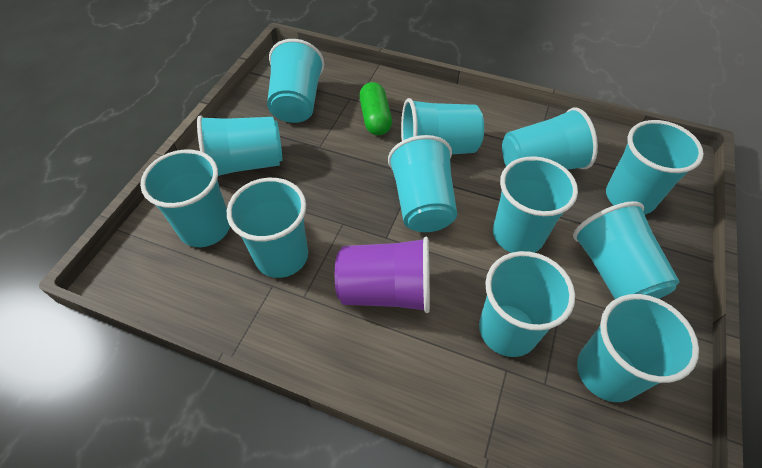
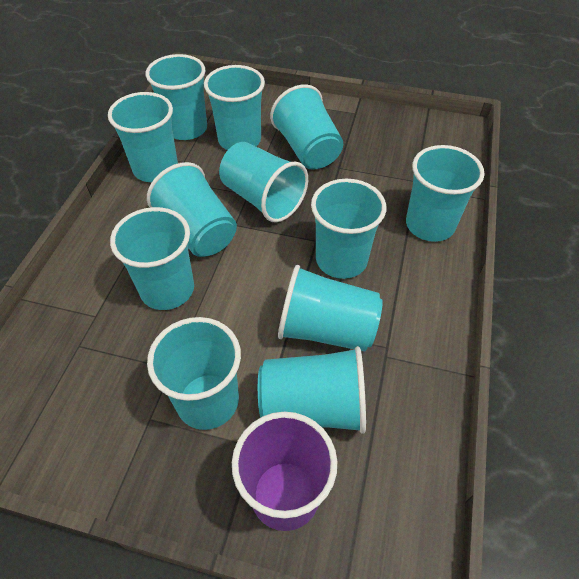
green capsule: 1 -> 0

